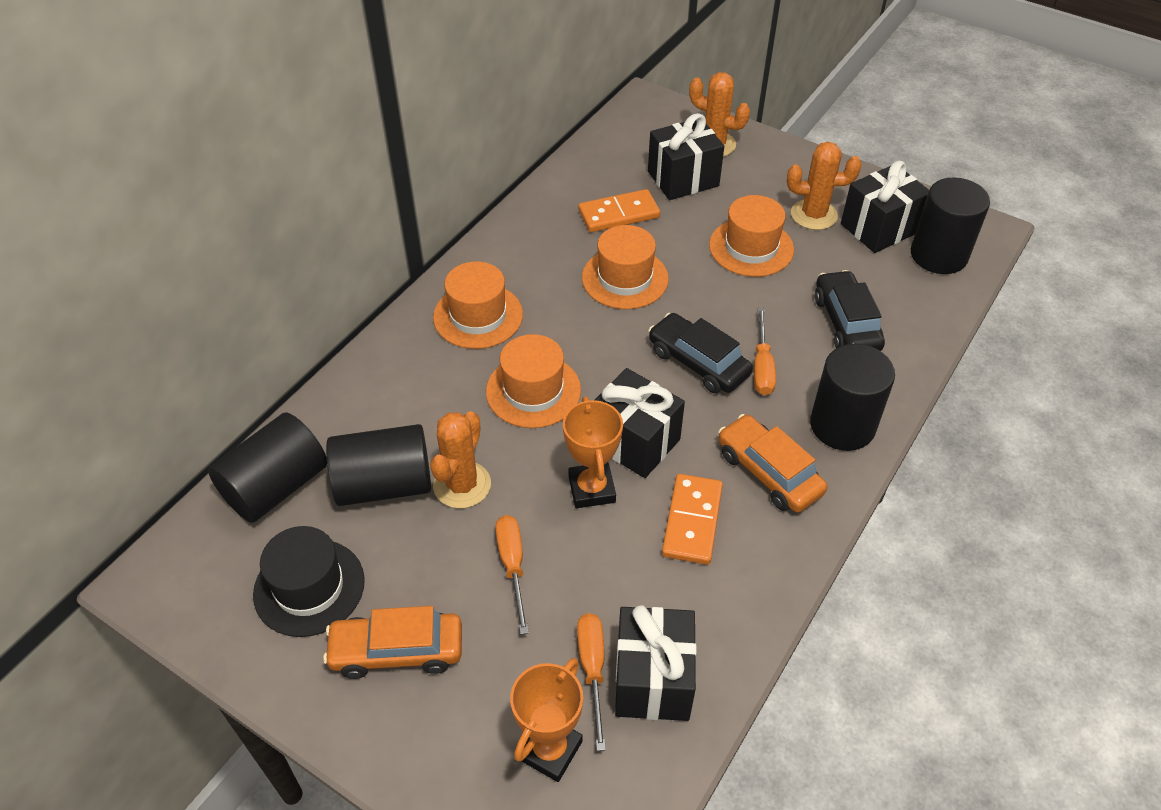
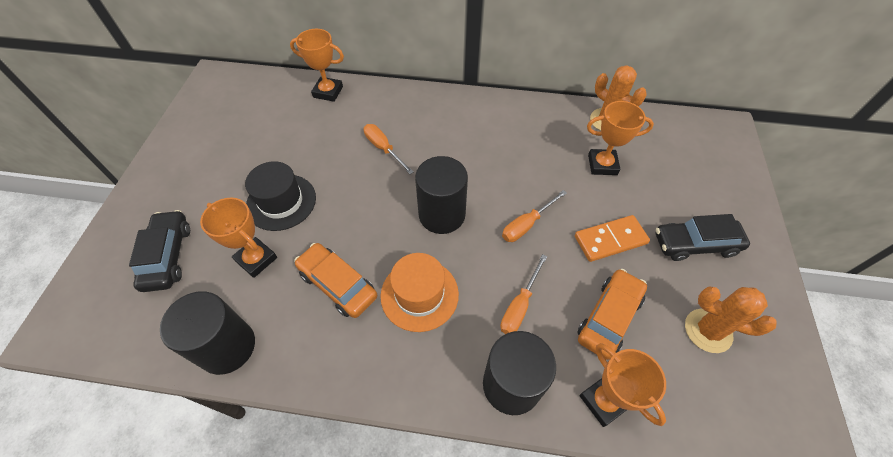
black cylinder: 4 -> 3
black gift: 4 -> 0
orange cactus: 3 -> 2
orange domino: 2 -> 1
orange hat: 4 -> 1
orange trophy: 2 -> 4

